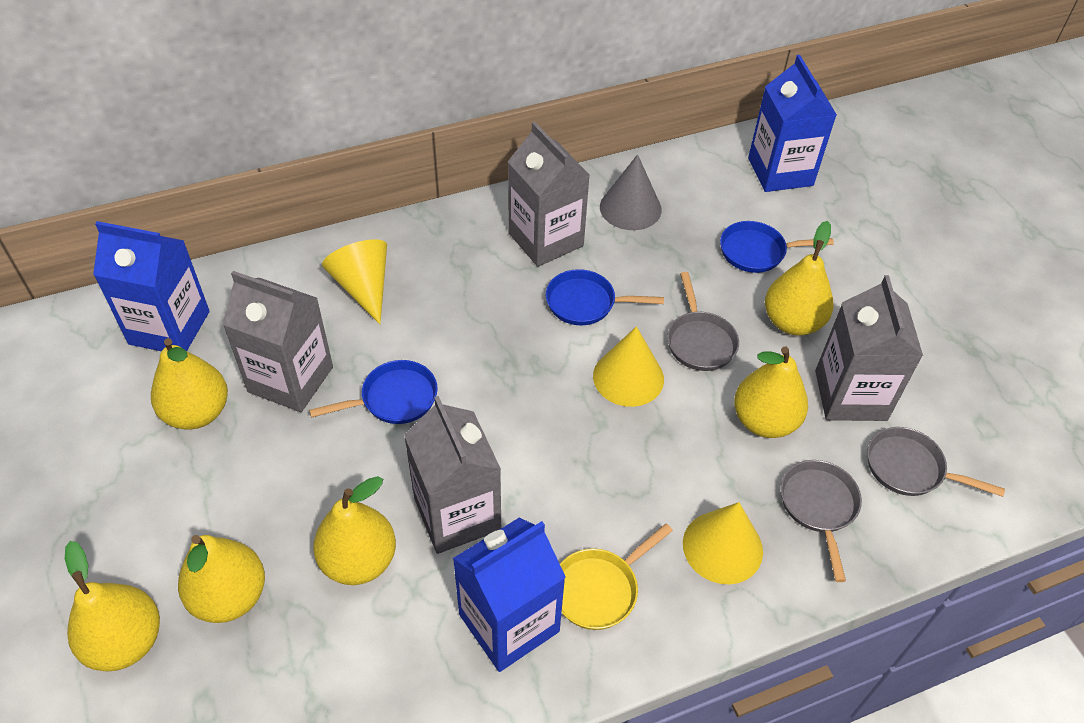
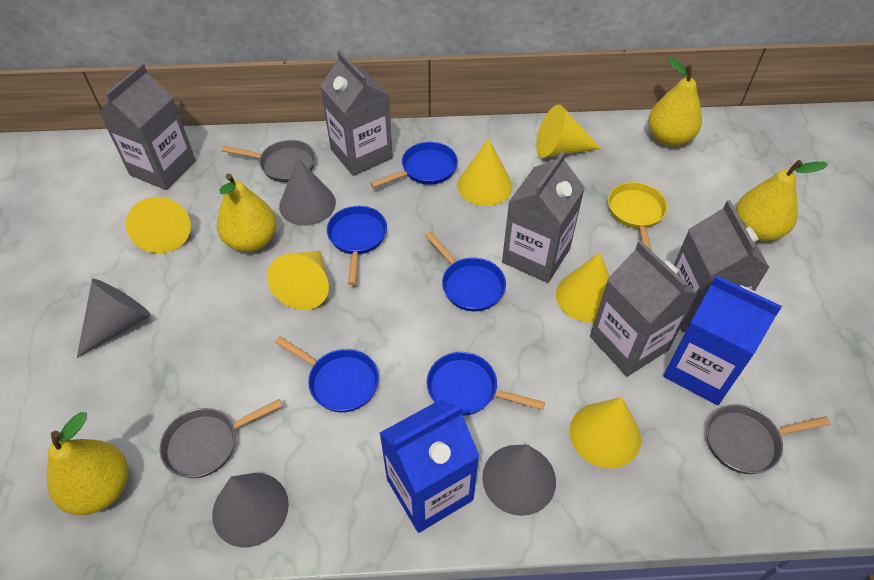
blue carton: 3 -> 2
blue pan: 3 -> 5
grey carton: 4 -> 5
grey cone: 1 -> 4
yellow cone: 3 -> 6
yellow pear: 6 -> 4

